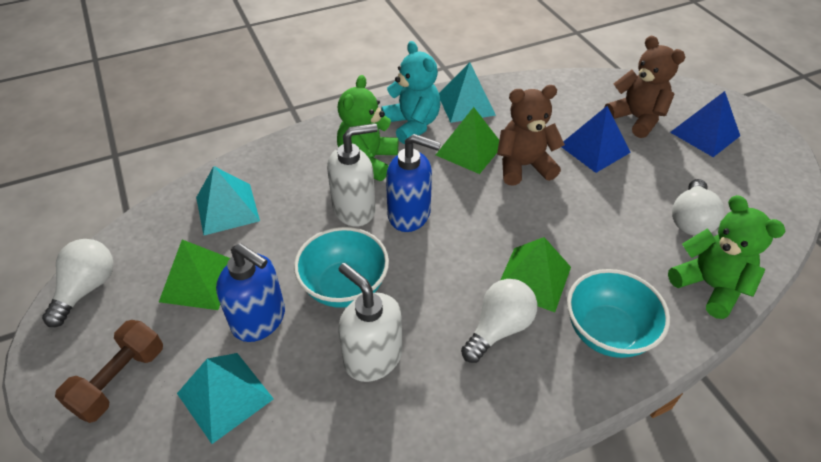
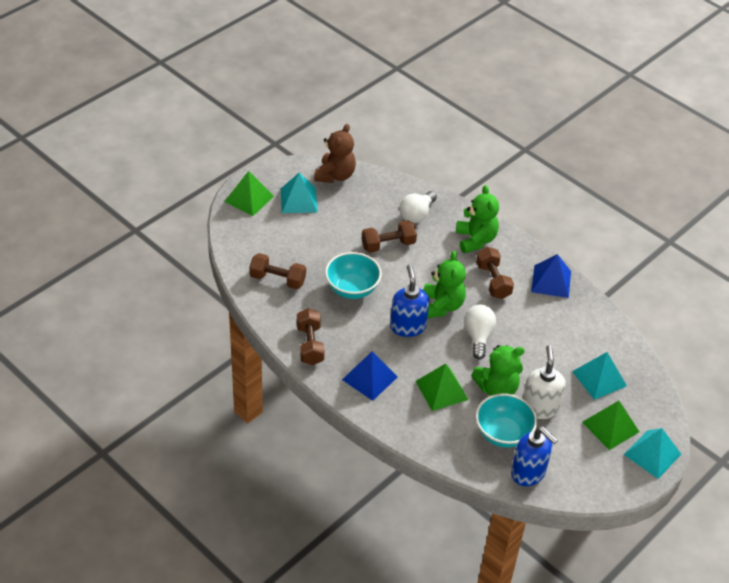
brown dumbbell: 1 -> 4
brown teddy bear: 2 -> 1
green teddy bear: 2 -> 3
turquoise teddy bear: 1 -> 0
white light bulb: 3 -> 2
white soap dispenser: 2 -> 1

